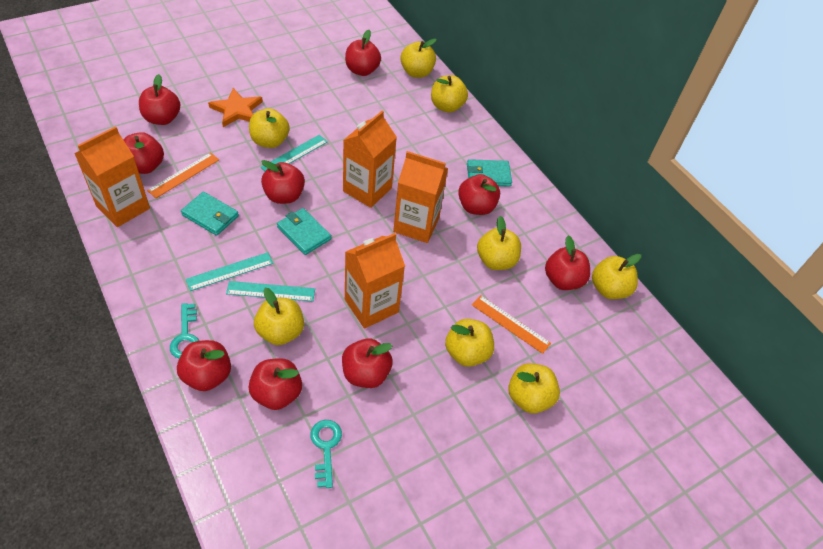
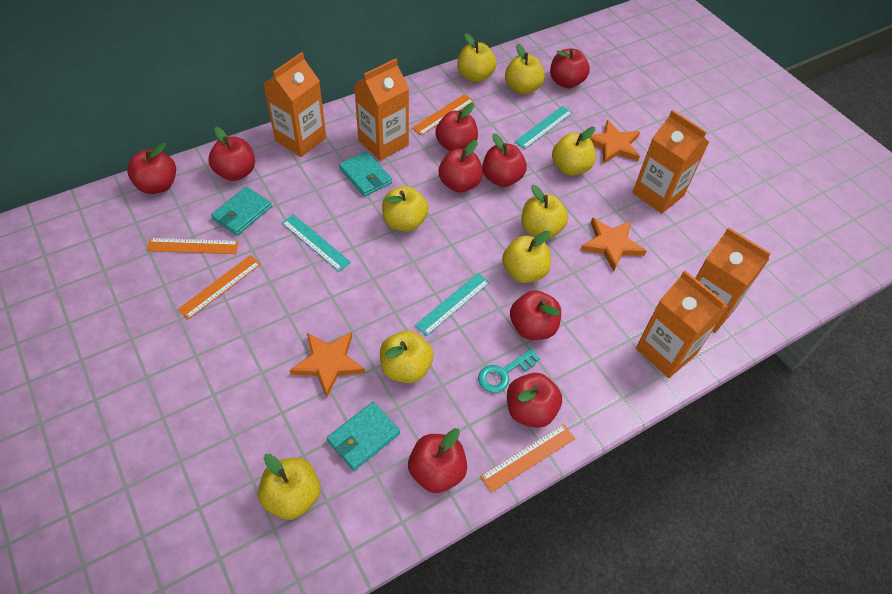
orange carton: 4 -> 5
orange ruler: 2 -> 4
orange star: 1 -> 3
turquoise key: 2 -> 1

